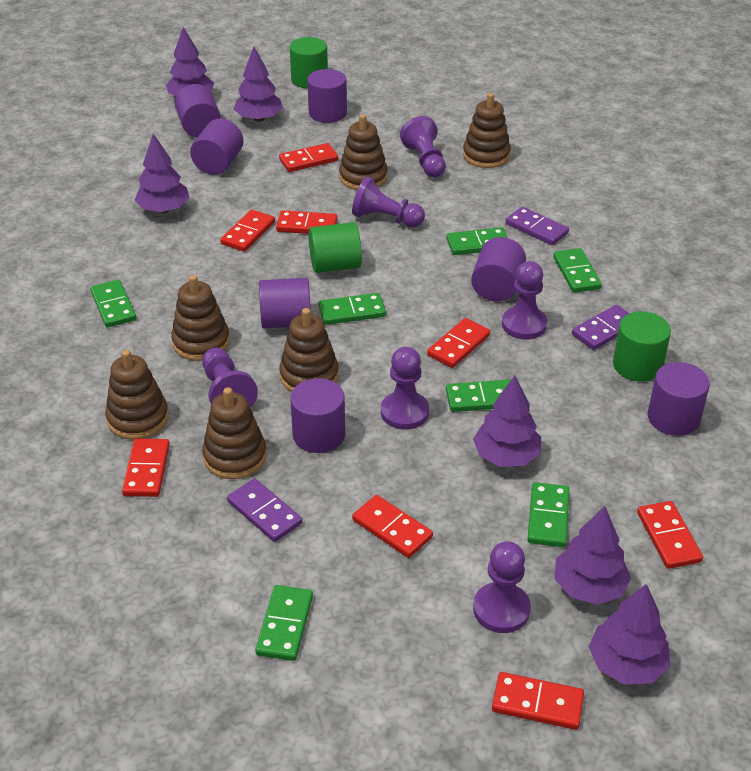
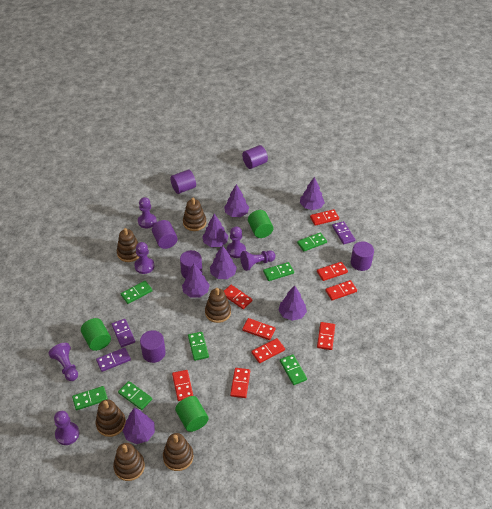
purple cylinder: 7 -> 6
purple tree: 6 -> 7
red domino: 8 -> 9

